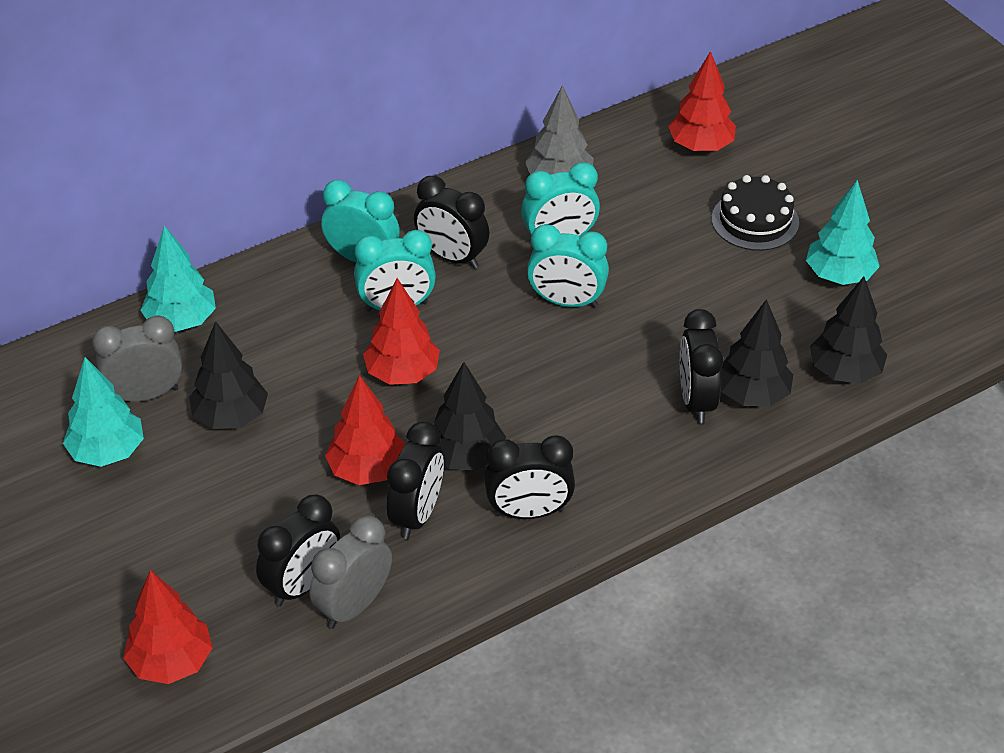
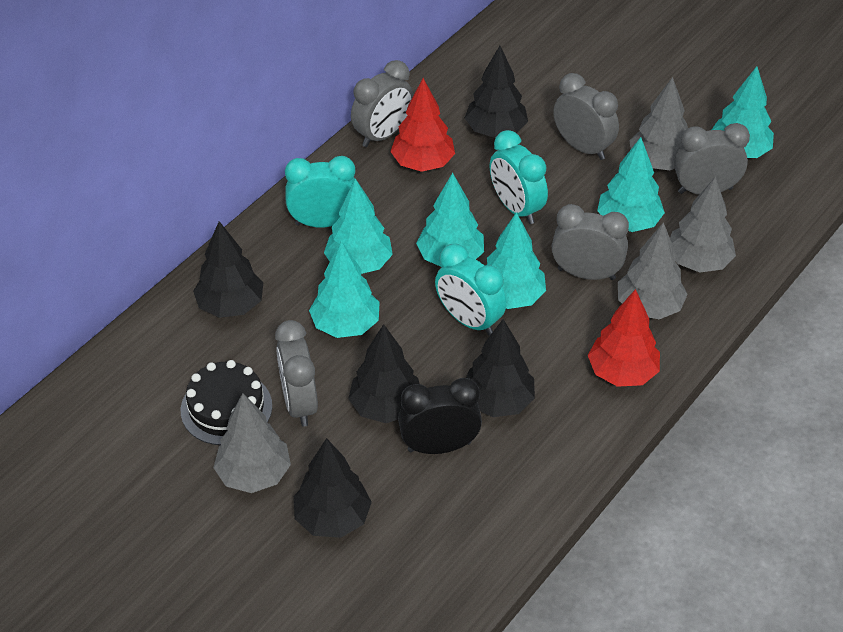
black clock: 5 -> 1
black tree: 4 -> 5
grey clock: 2 -> 5
grey tree: 1 -> 4
red tree: 4 -> 2
turquoise clock: 4 -> 3
turquoise tree: 3 -> 6

